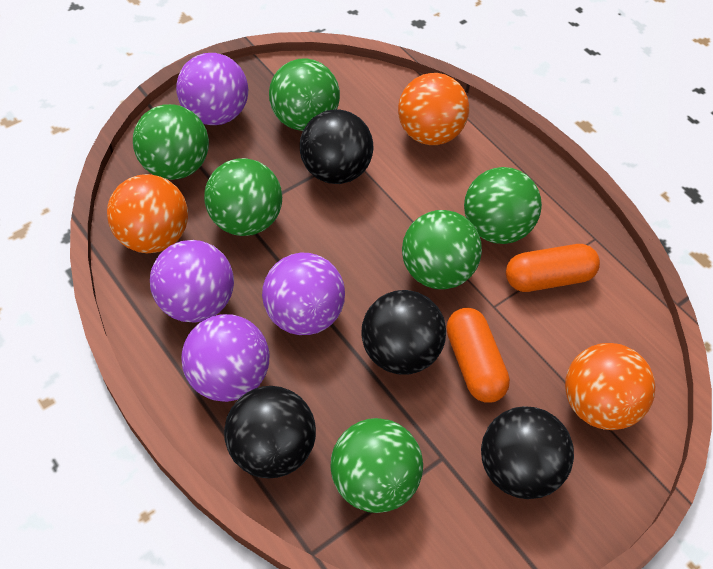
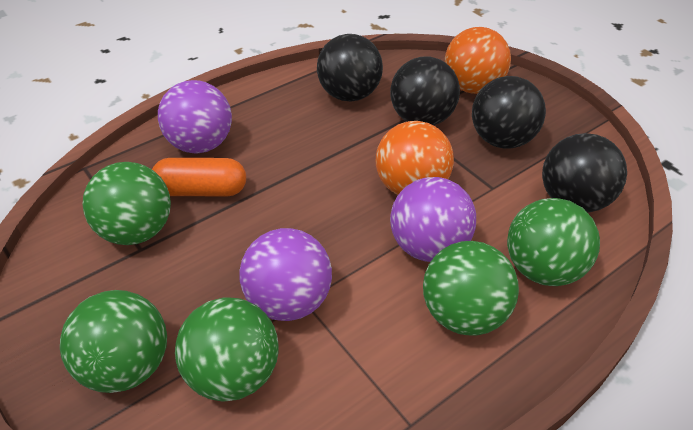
green ball: 6 -> 5
orange ball: 3 -> 2
orange capsule: 2 -> 1
purple ball: 4 -> 3

